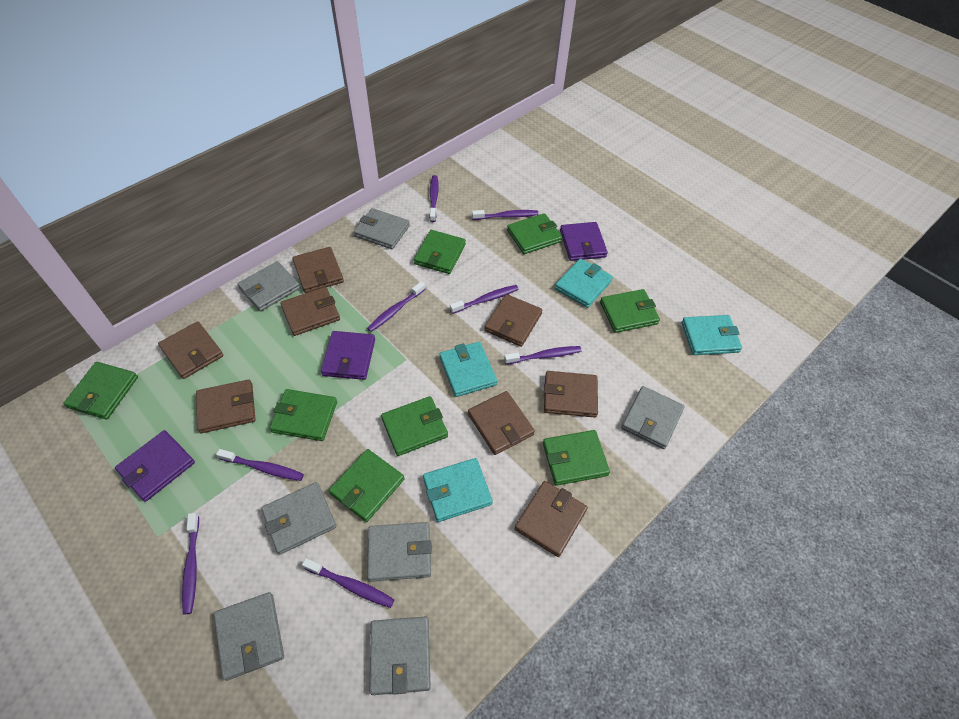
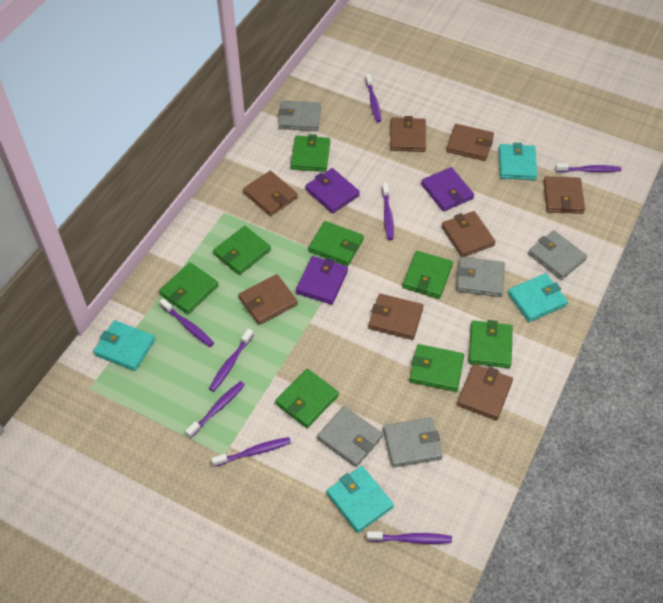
grey wallet: 7 -> 5

